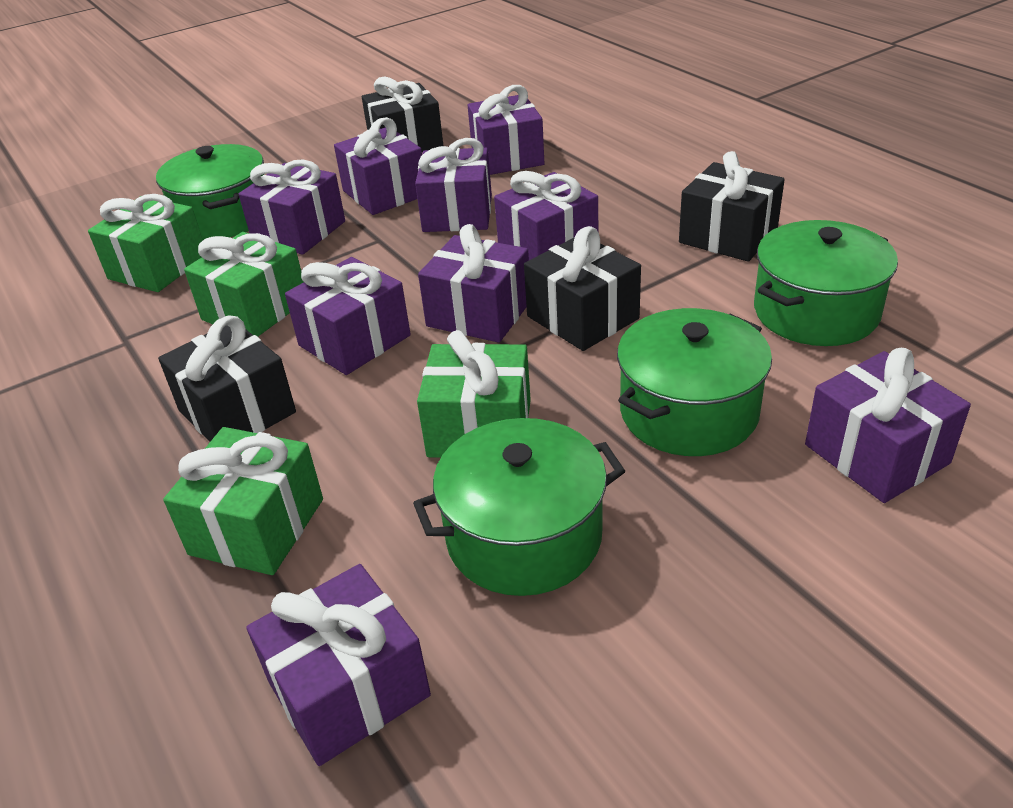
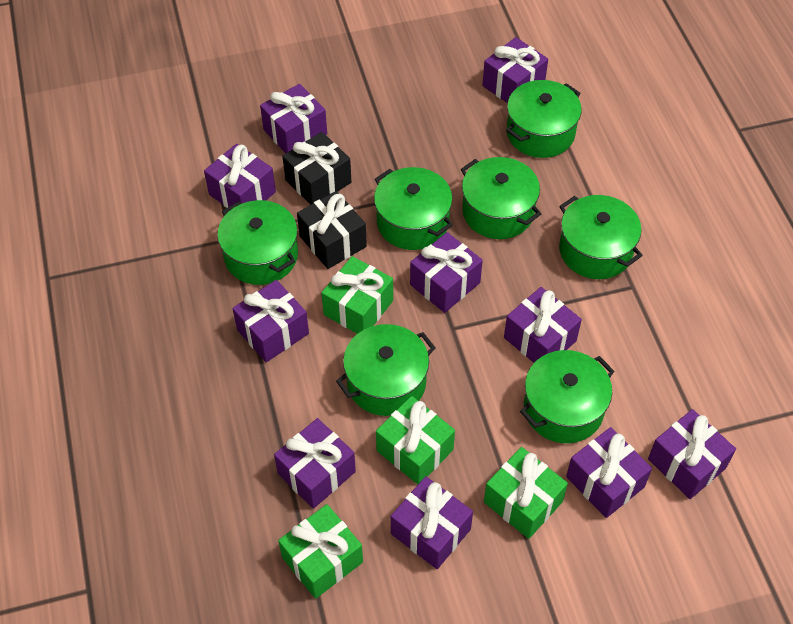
black gift: 4 -> 2
green pot: 4 -> 7
purple gift: 9 -> 10

